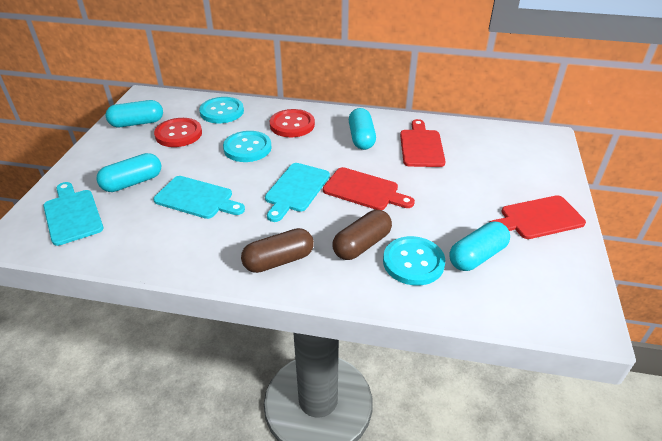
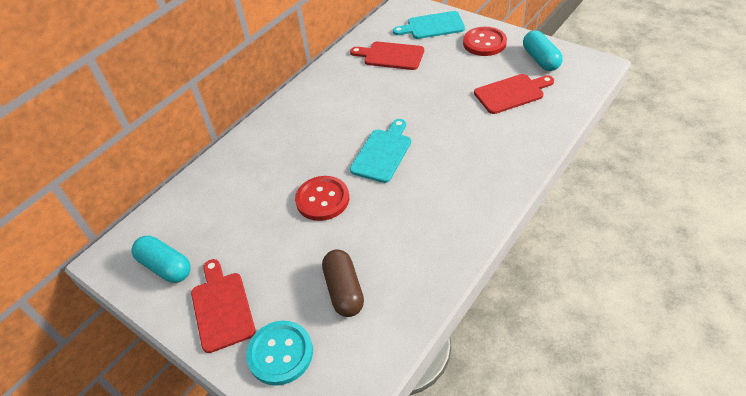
brown capsule: 2 -> 1
turquoise button: 3 -> 1
turquoise capsule: 4 -> 2
turquoise cutting board: 3 -> 2

